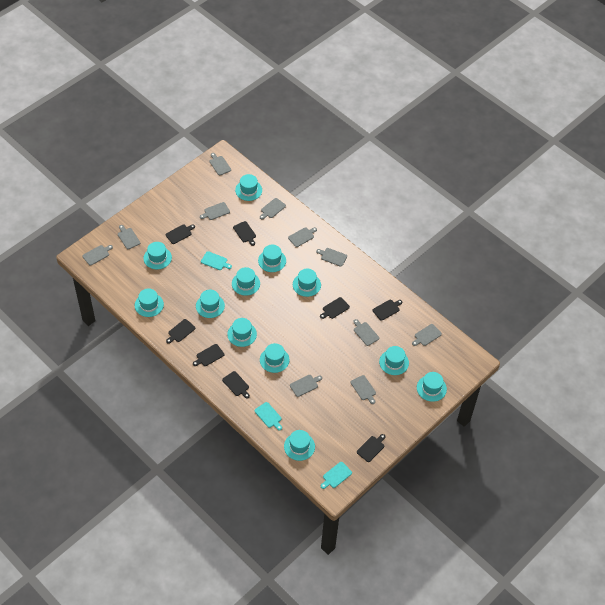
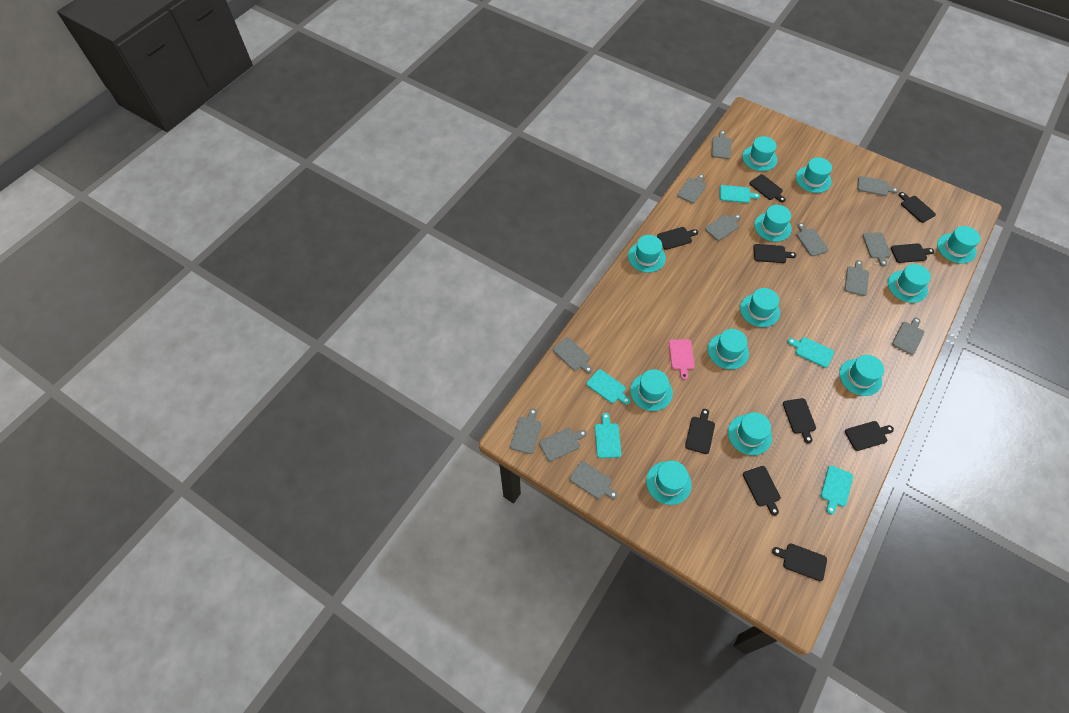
black cutting board: 8 -> 10
grey cutting board: 11 -> 12
pink cutting board: 0 -> 1
turquoise cutting board: 3 -> 5

